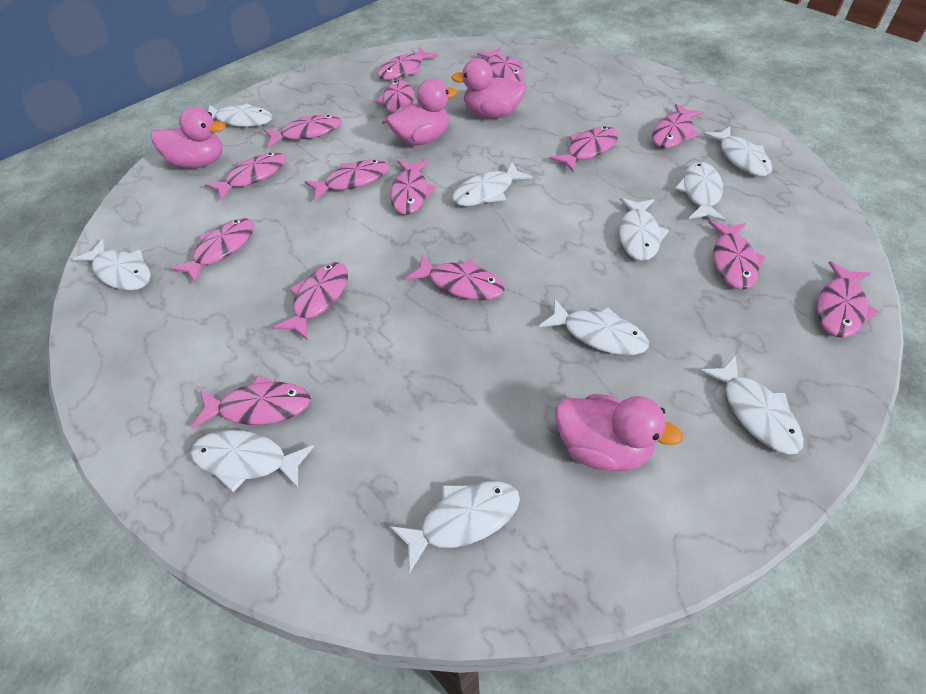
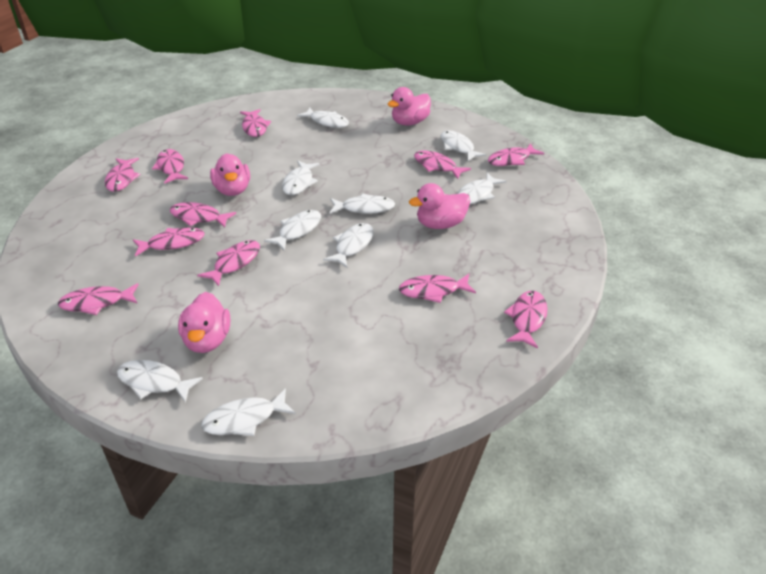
pink fish: 15 -> 11
white fish: 10 -> 9

